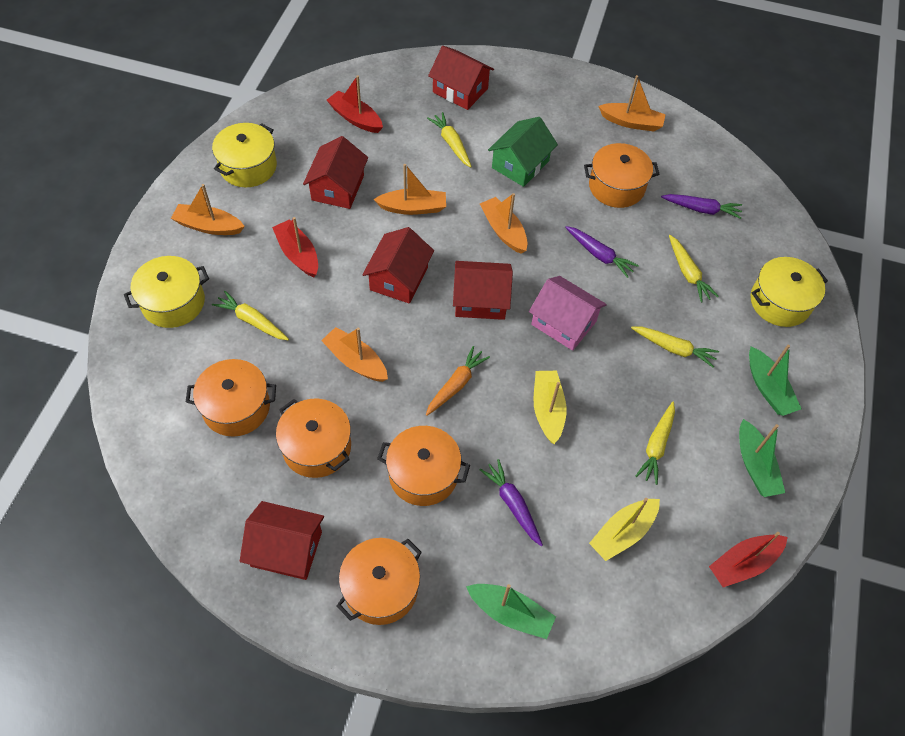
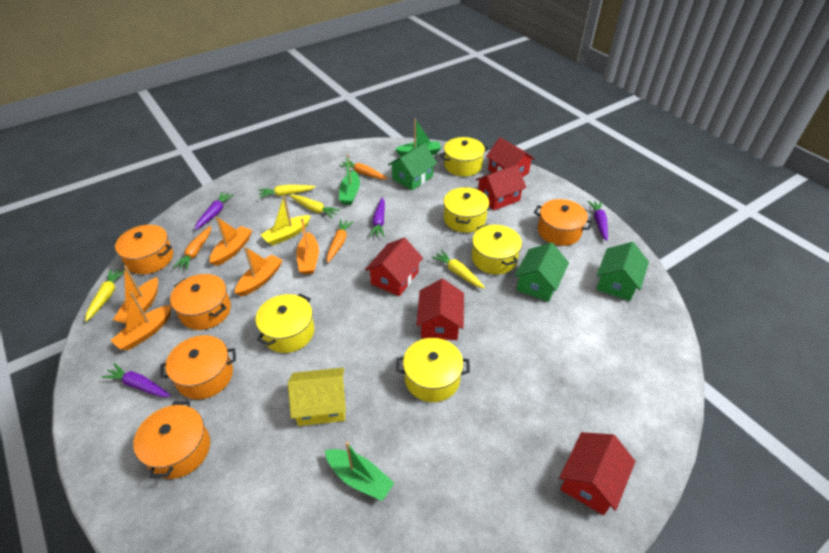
green house: 1 -> 3
orange carrot: 1 -> 3
pink house: 1 -> 0
purple carrot: 3 -> 4
red boat: 3 -> 0
yellow boat: 2 -> 1
yellow carrot: 5 -> 4
yellow house: 0 -> 1
yellow pot: 3 -> 5

